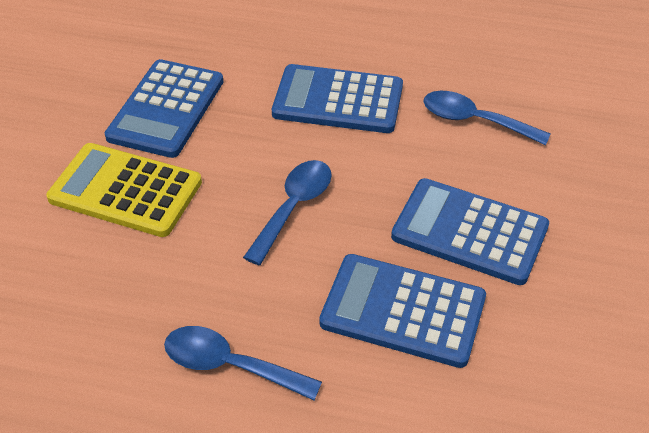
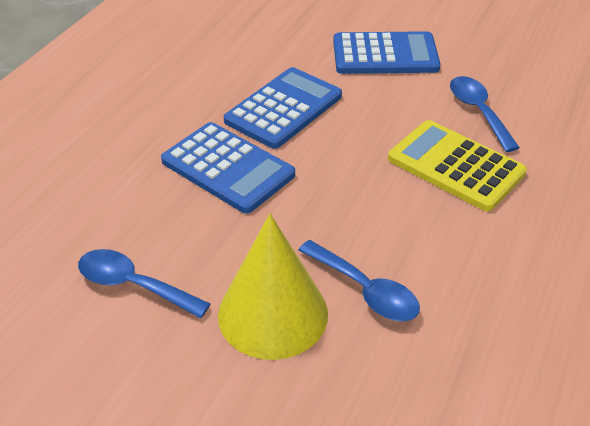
blue calculator: 4 -> 3
yellow cone: 0 -> 1

